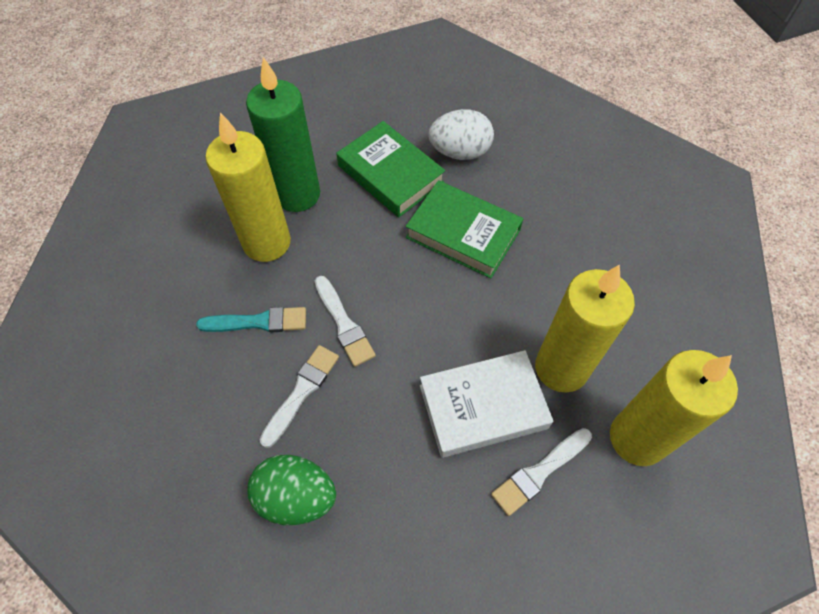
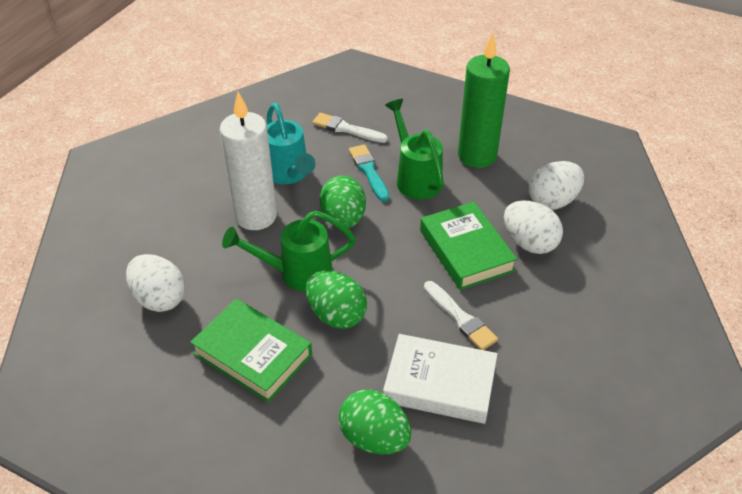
green egg: 1 -> 3
green watering can: 0 -> 2
turquoise watering can: 0 -> 1
white brush: 3 -> 2
white candle: 0 -> 1
white egg: 1 -> 3
yellow candle: 3 -> 0

